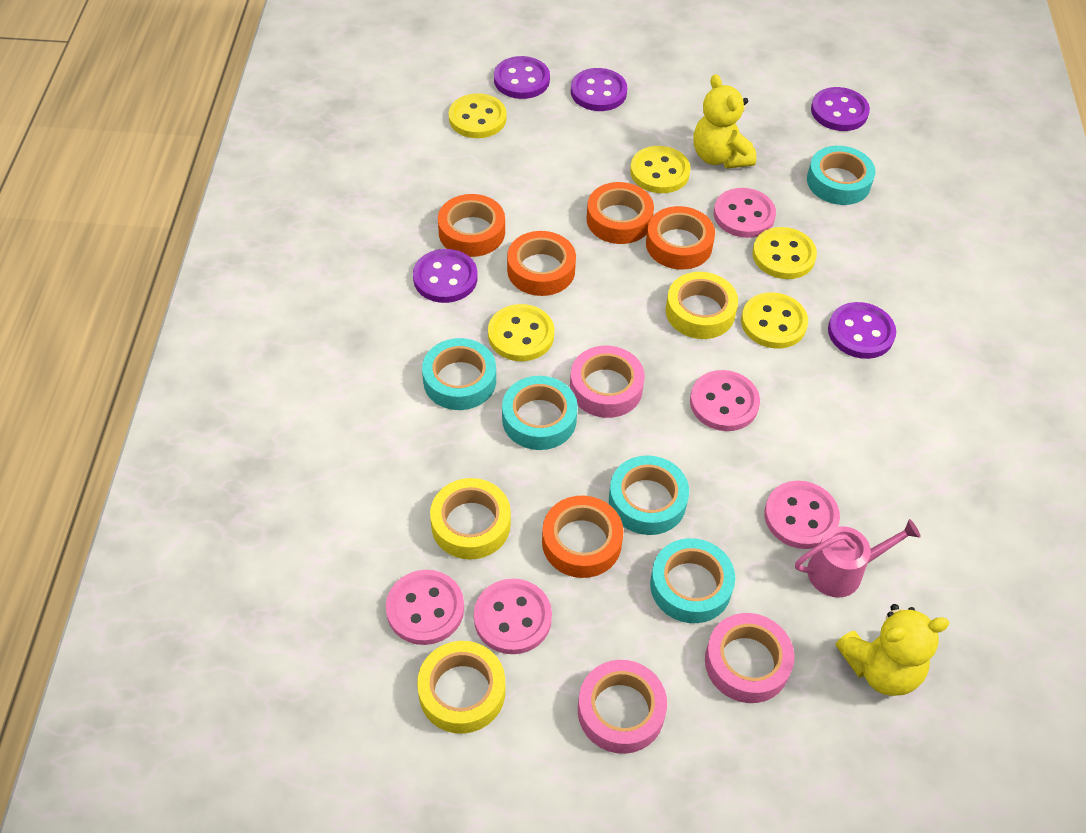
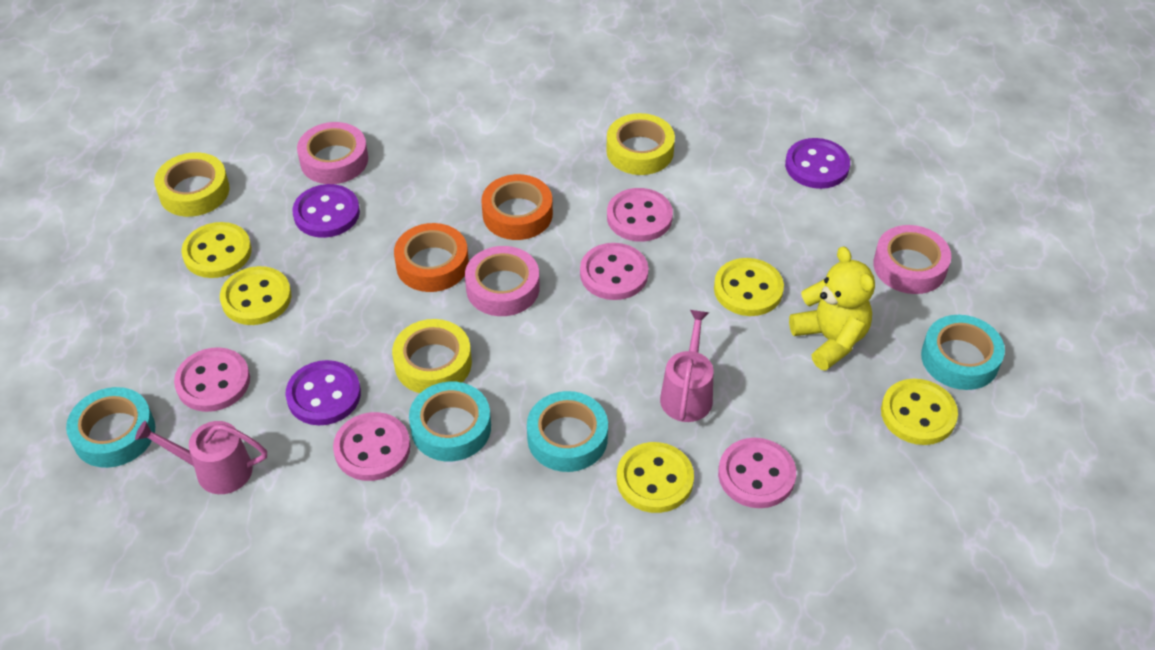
orange tape: 5 -> 2
pink watering can: 1 -> 2
purple button: 5 -> 3
turquoise tape: 5 -> 4
yellow teddy bear: 2 -> 1

